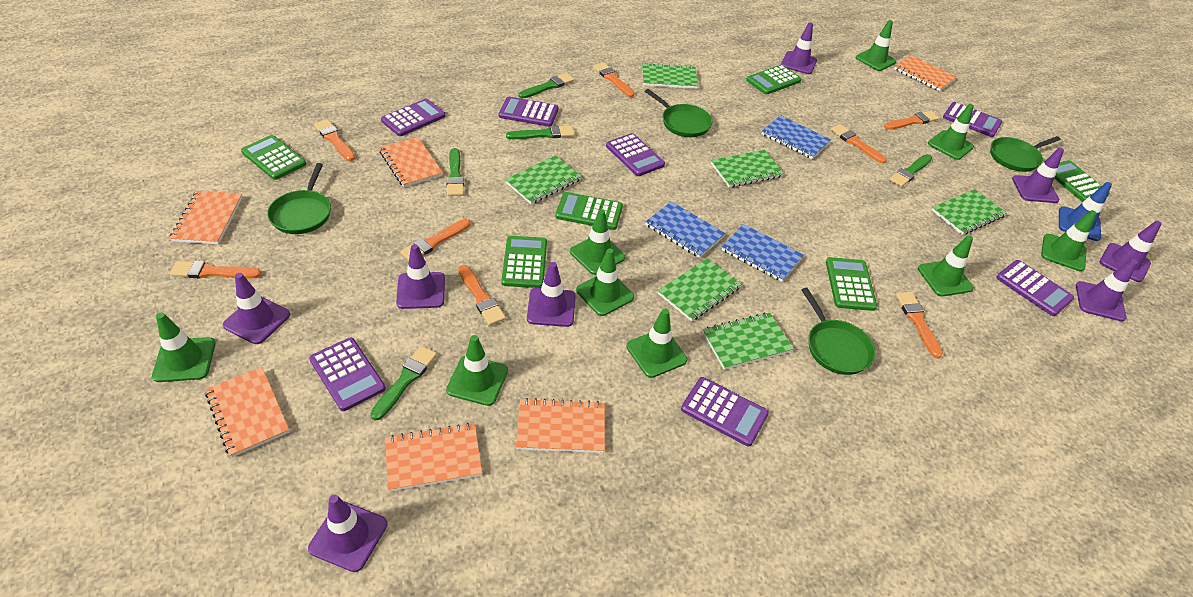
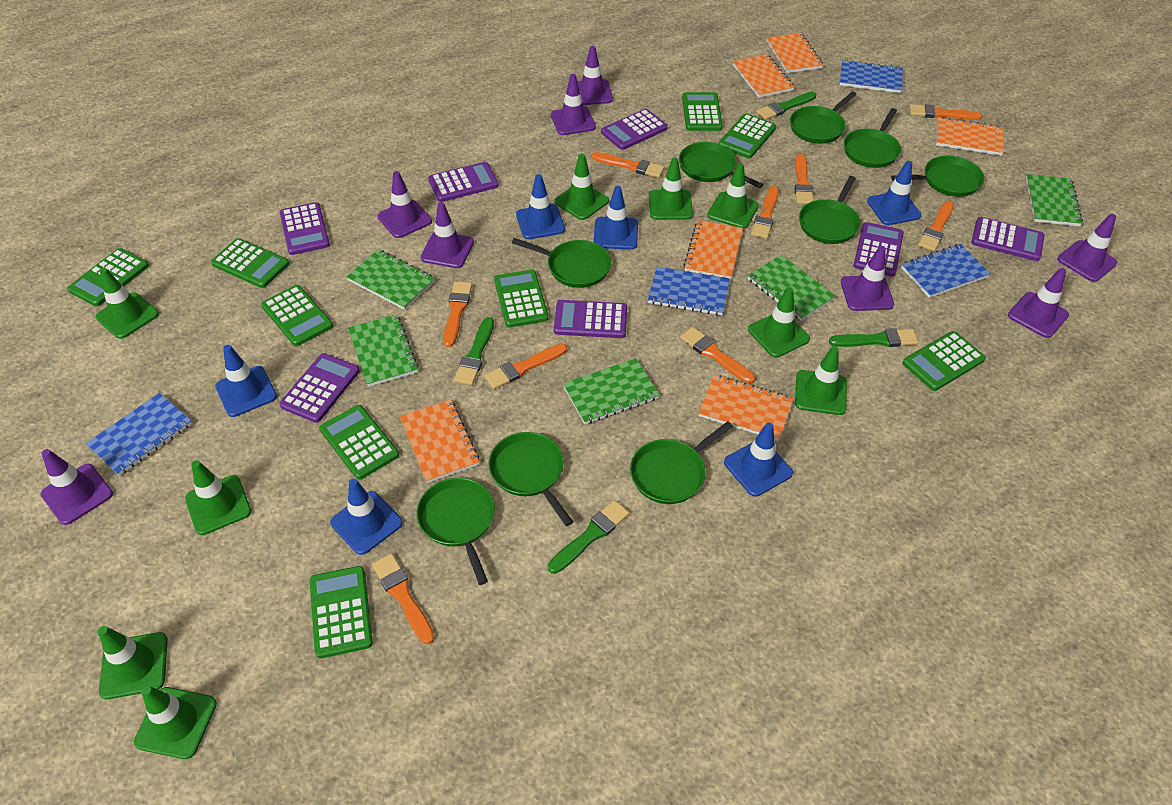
blue notebook: 3 -> 4
blue traffic cone: 1 -> 6
green brush: 5 -> 4
green calculator: 6 -> 9
green notebook: 6 -> 5
green pan: 4 -> 9
orange brush: 8 -> 9

